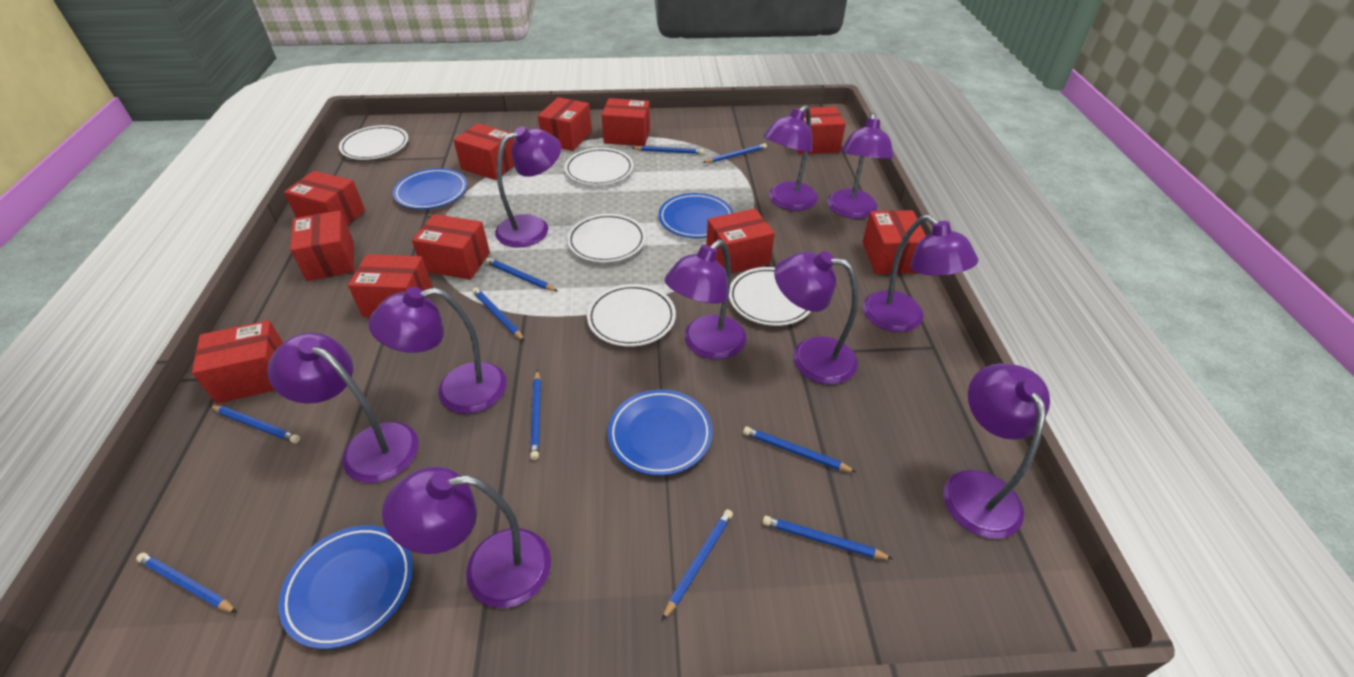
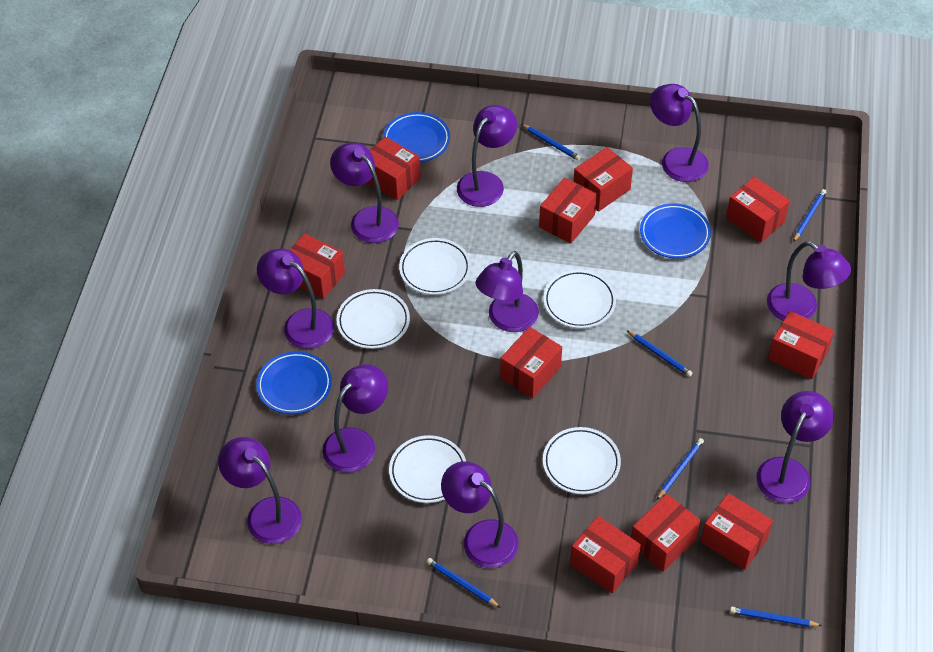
blue pencil: 10 -> 6
blue plate: 4 -> 3
red box: 11 -> 10

